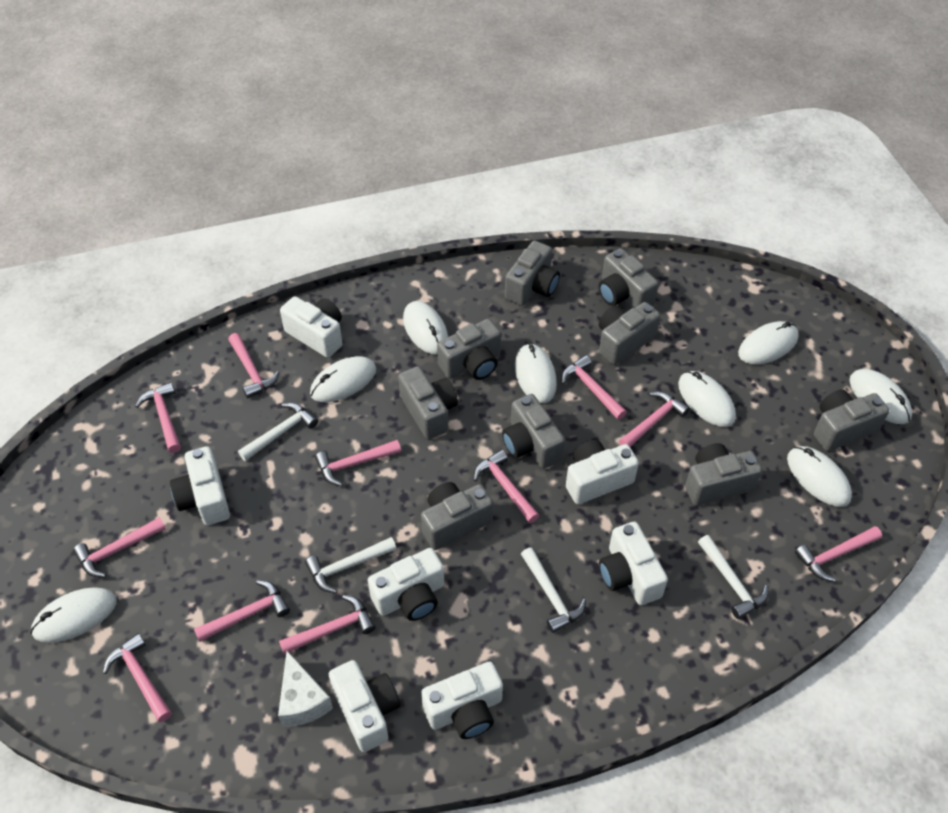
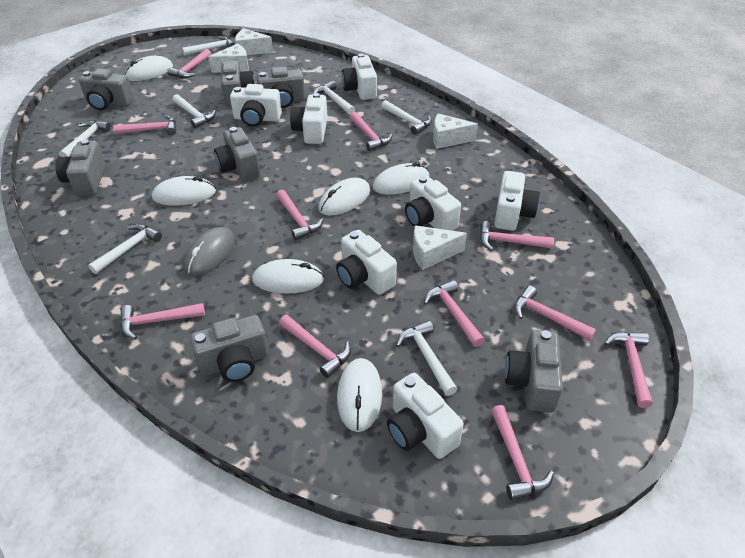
grey camera: 9 -> 7
grey mouse: 0 -> 1
white cheese: 1 -> 4
white hammer: 4 -> 7
white mouse: 8 -> 6

